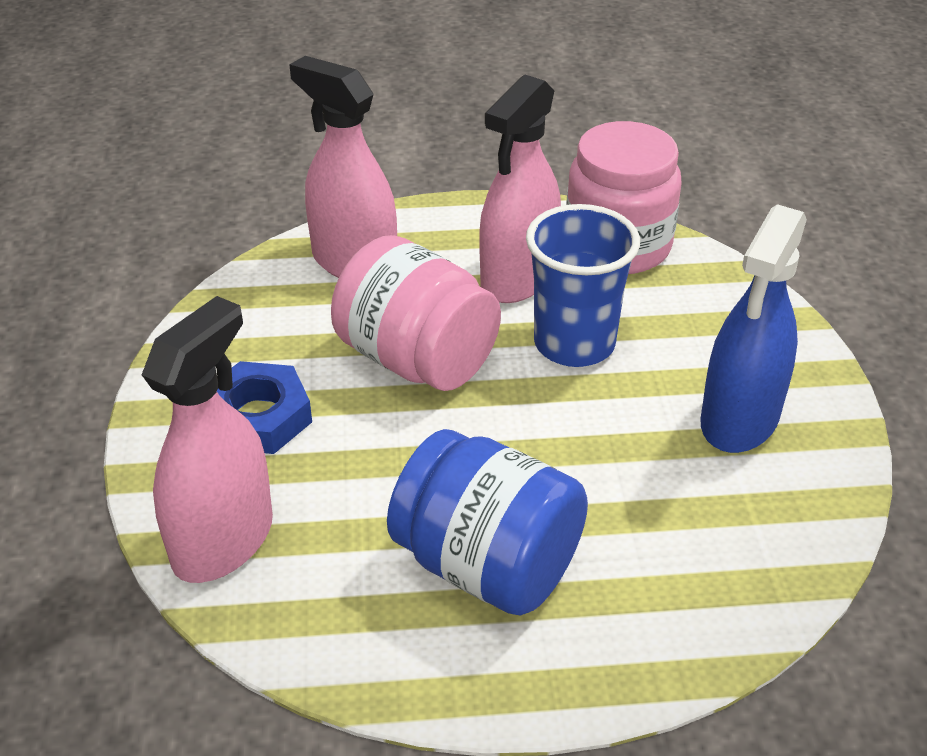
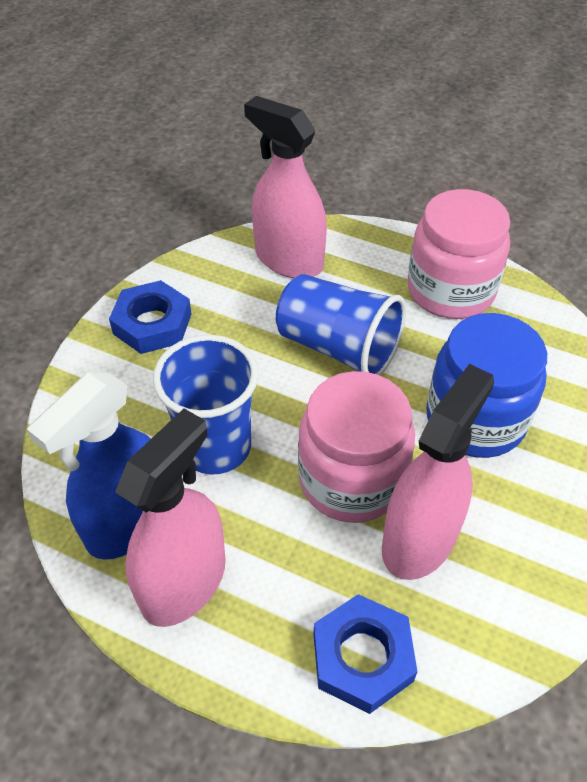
blue cup: 1 -> 2
blue nut: 1 -> 2

